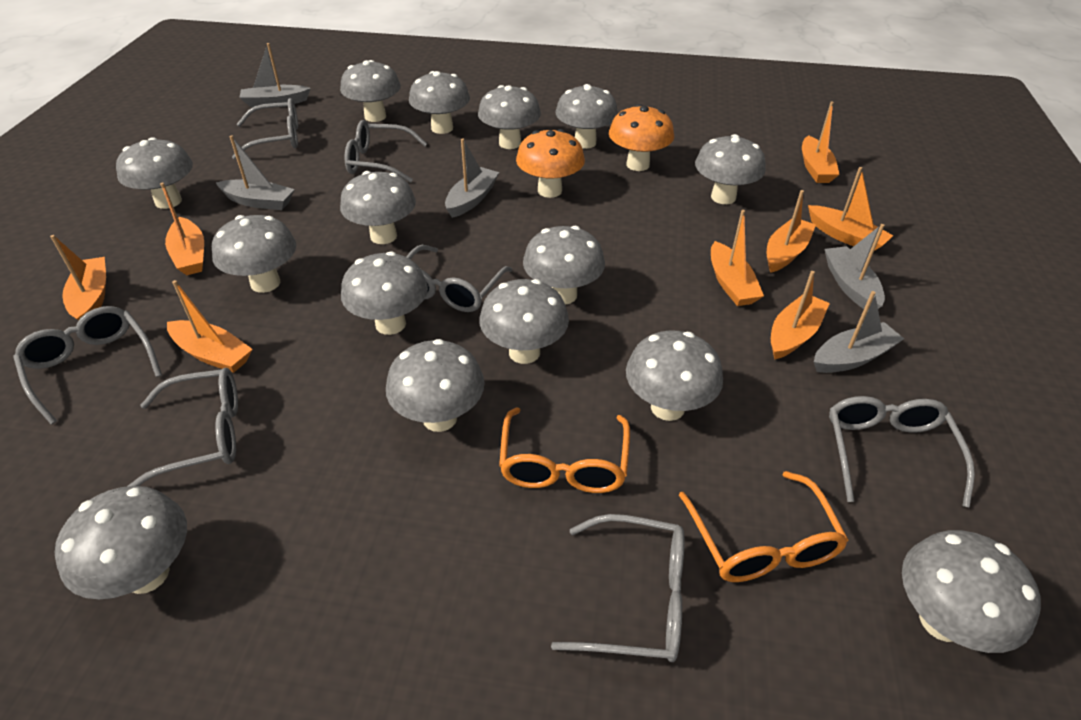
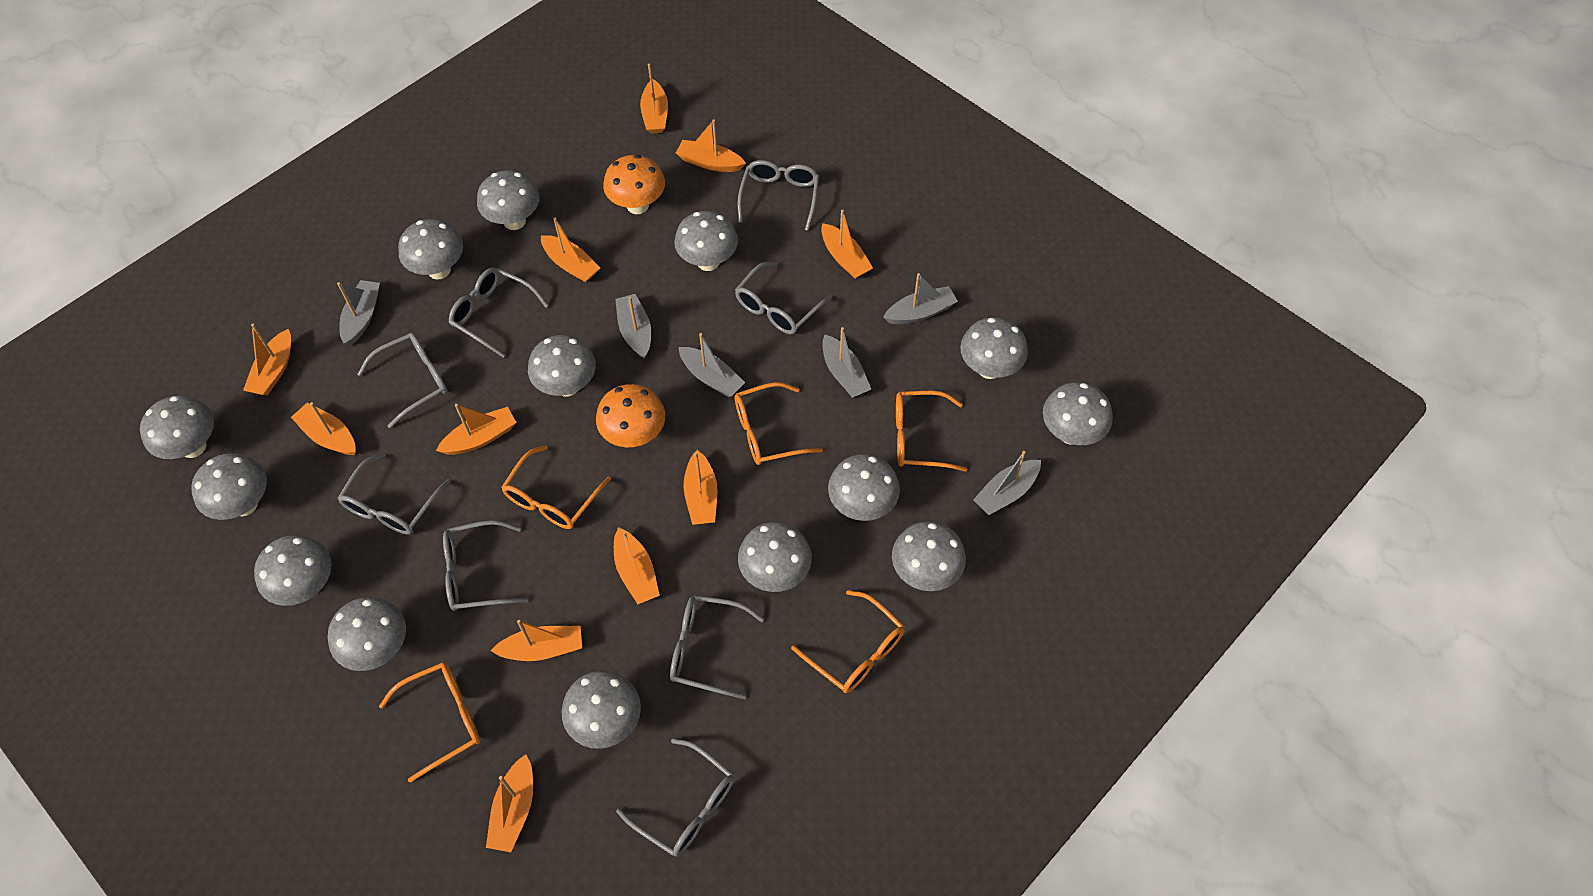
grey boat: 5 -> 6
grey glasses: 7 -> 8
grey mushroom: 15 -> 14
orange boat: 8 -> 11
orange glasses: 2 -> 5

